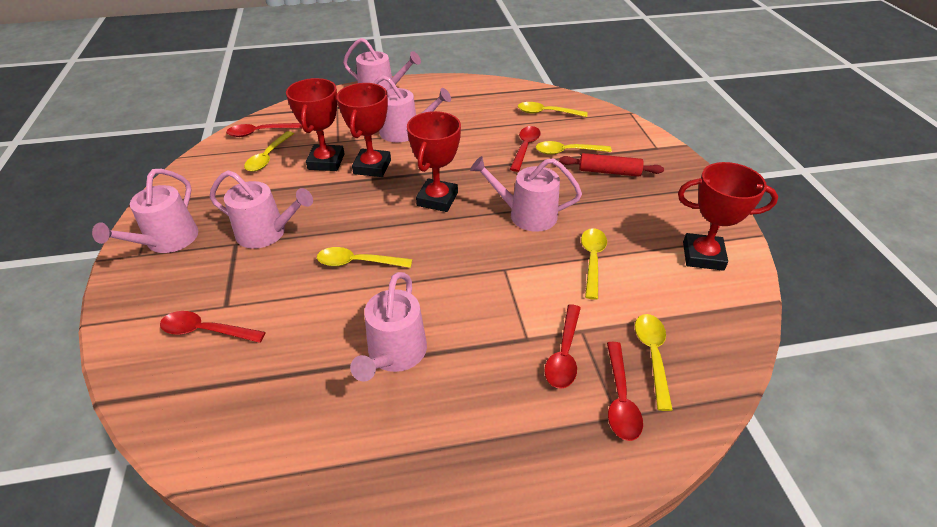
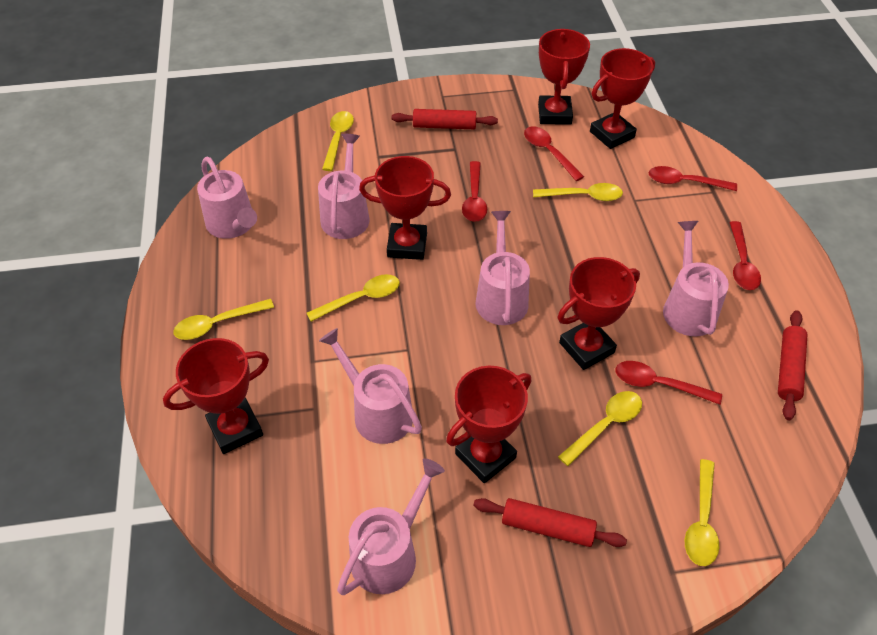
red rolling pin: 1 -> 3
red trophy: 4 -> 6

